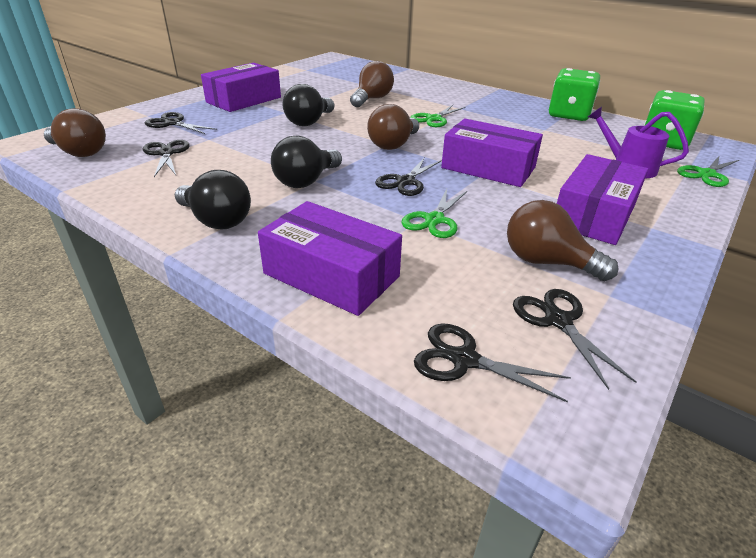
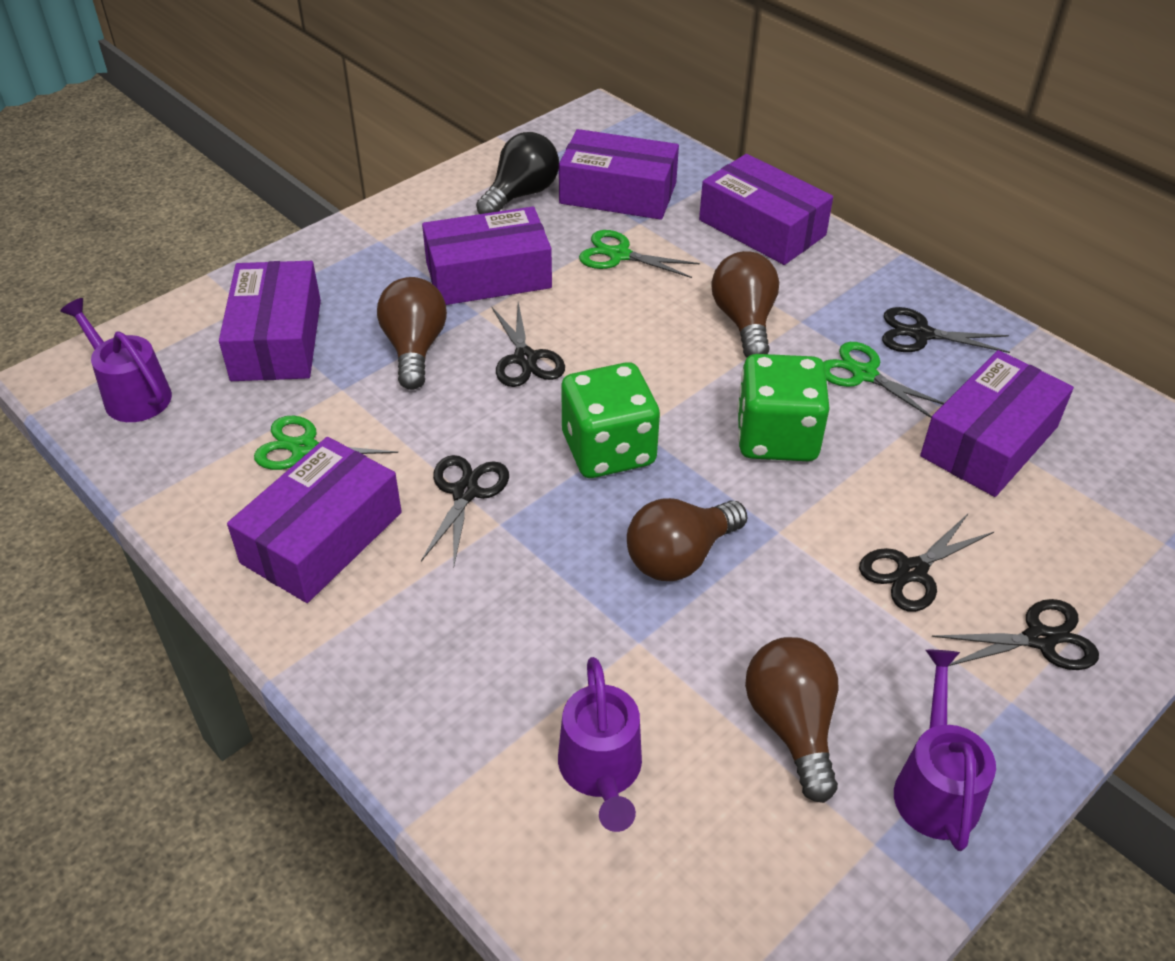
black light bulb: 3 -> 1
purple box: 4 -> 6
purple watering can: 1 -> 3

